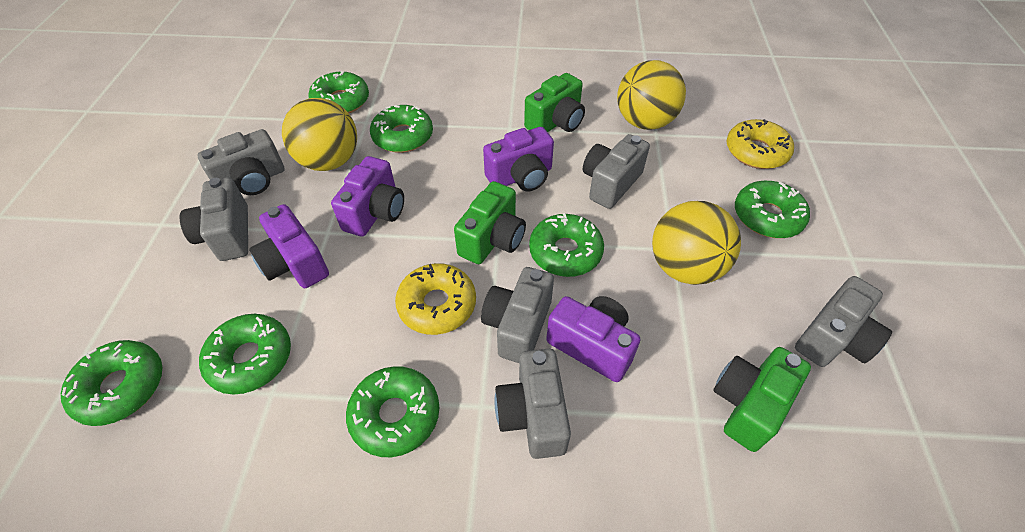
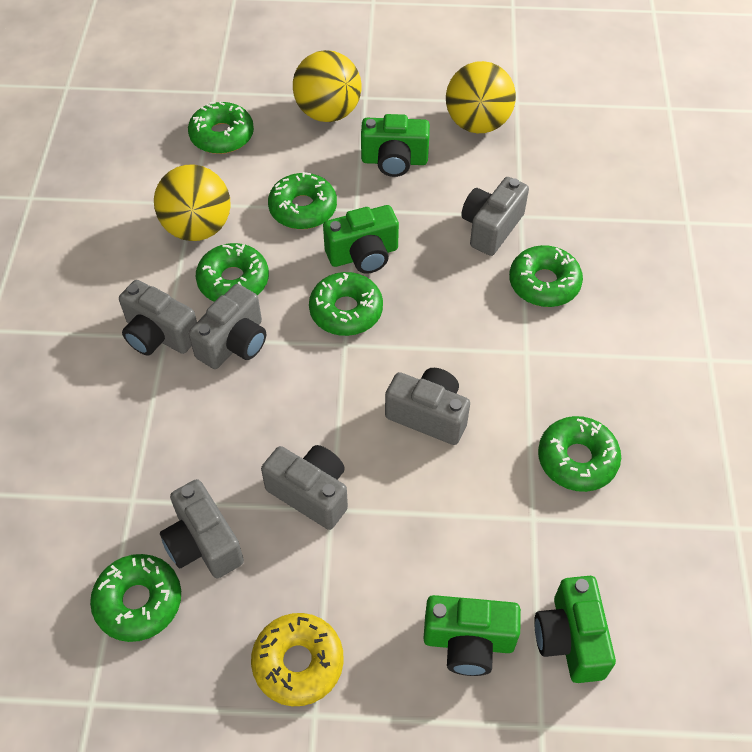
green camera: 3 -> 4
purple camera: 4 -> 0
yellow donut: 2 -> 1

